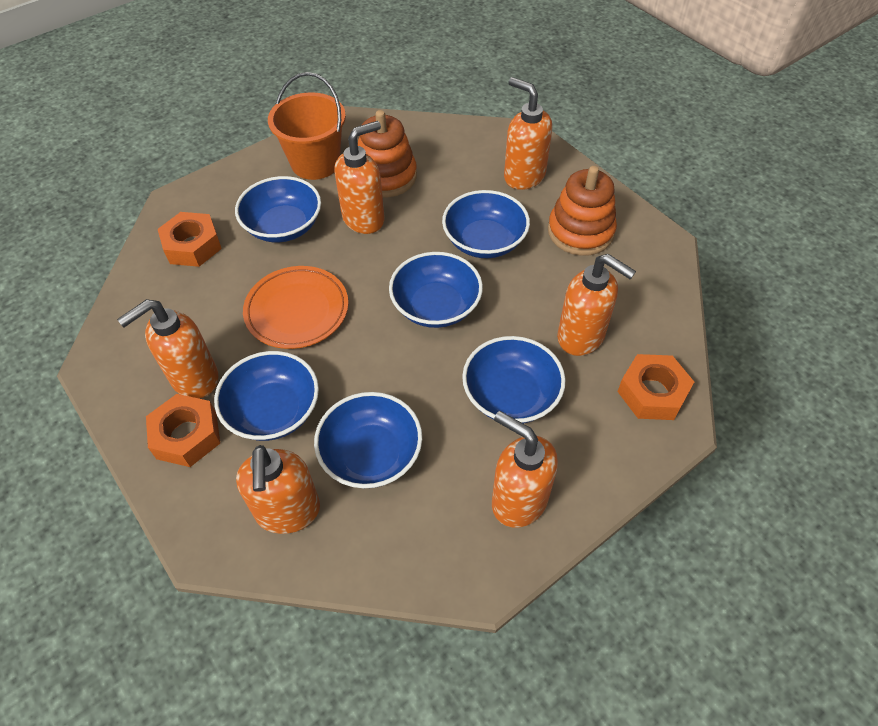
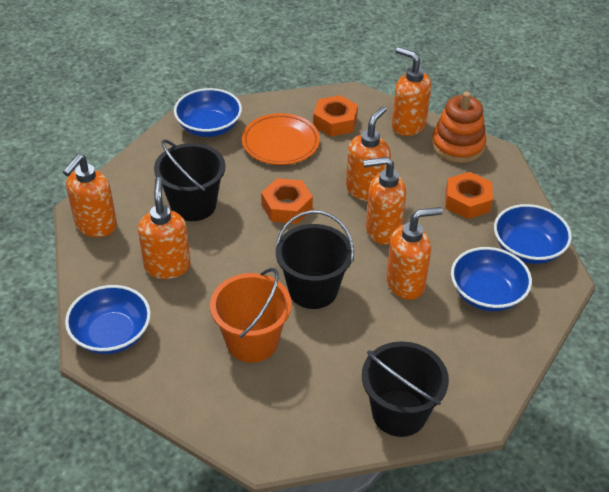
black bucket: 0 -> 3
blue bowl: 6 -> 4
orange stacking toy: 2 -> 1

